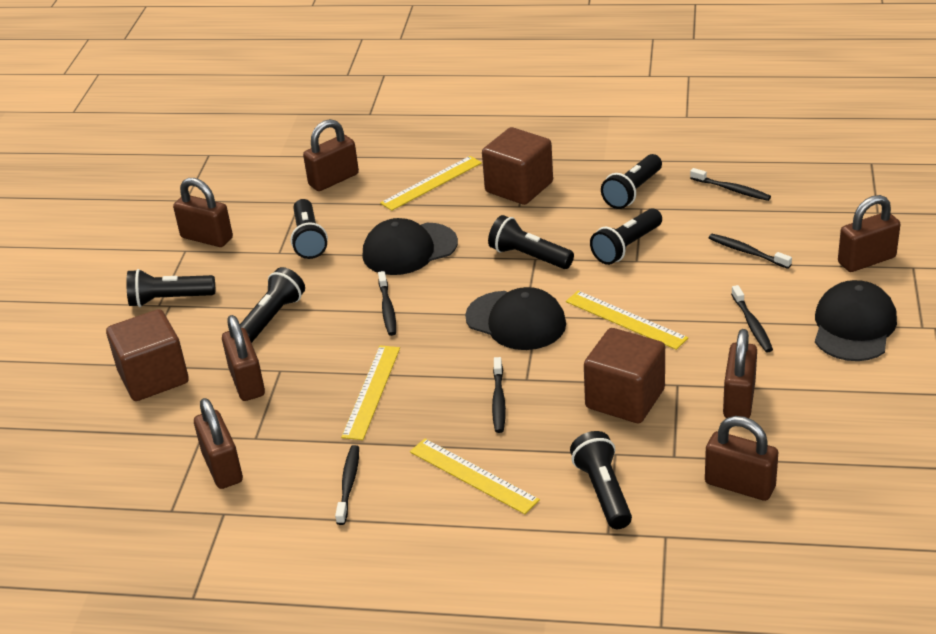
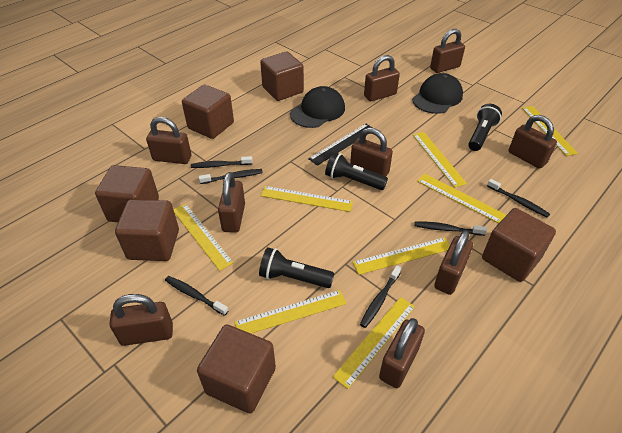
black cap: 3 -> 2
black flashlight: 7 -> 3
black ruler: 0 -> 1
brown cube: 3 -> 6
brown padlock: 7 -> 9
yellow ruler: 4 -> 8

